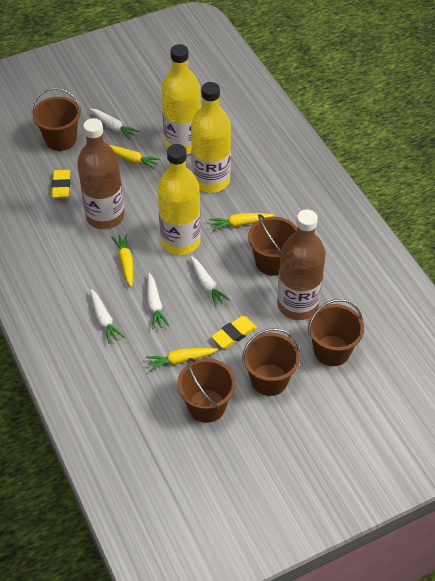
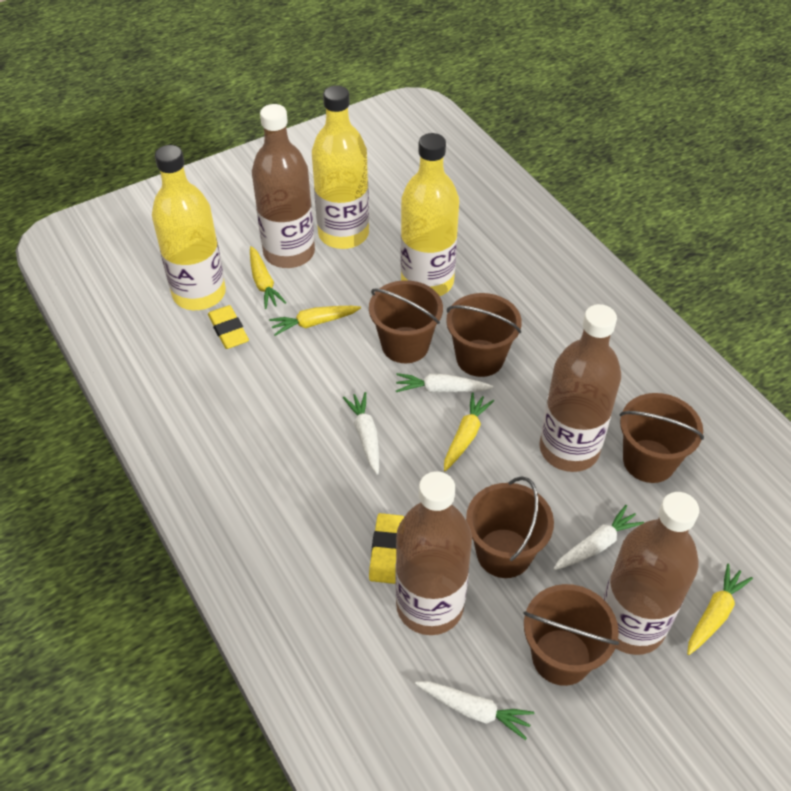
brown bottle: 2 -> 4

